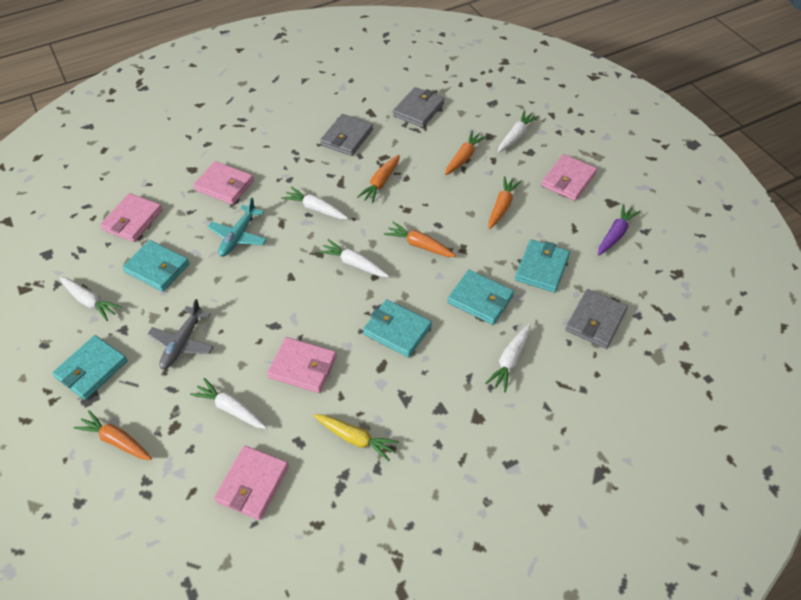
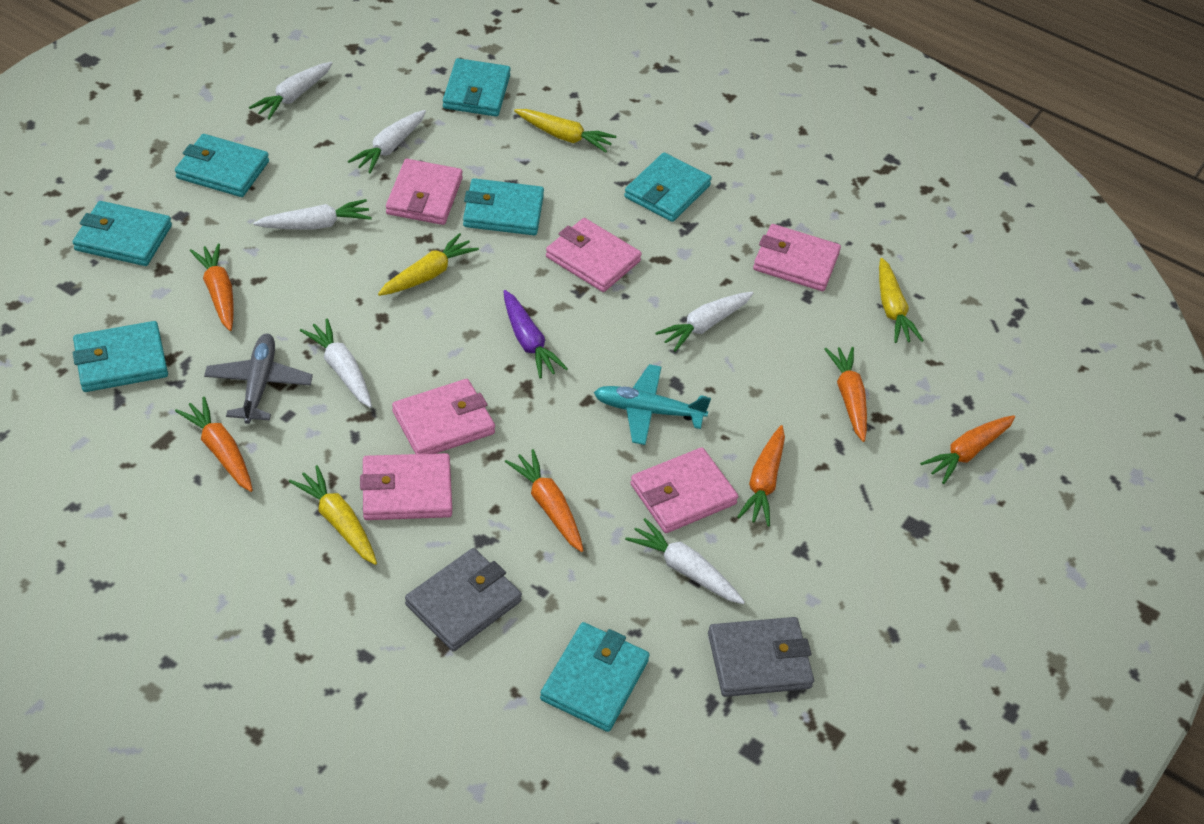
grey wallet: 3 -> 2
orange carrot: 5 -> 6
pink wallet: 5 -> 6
turquoise wallet: 5 -> 7
yellow carrot: 1 -> 4

